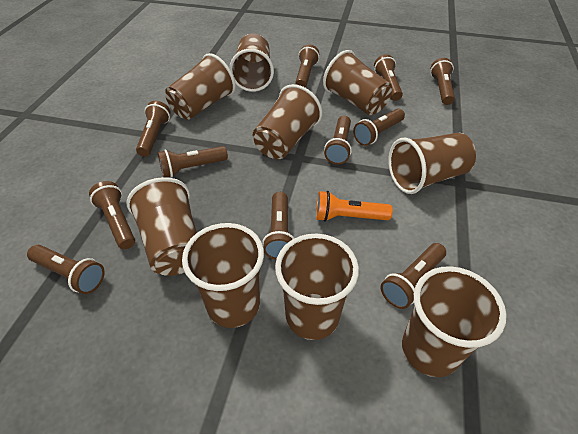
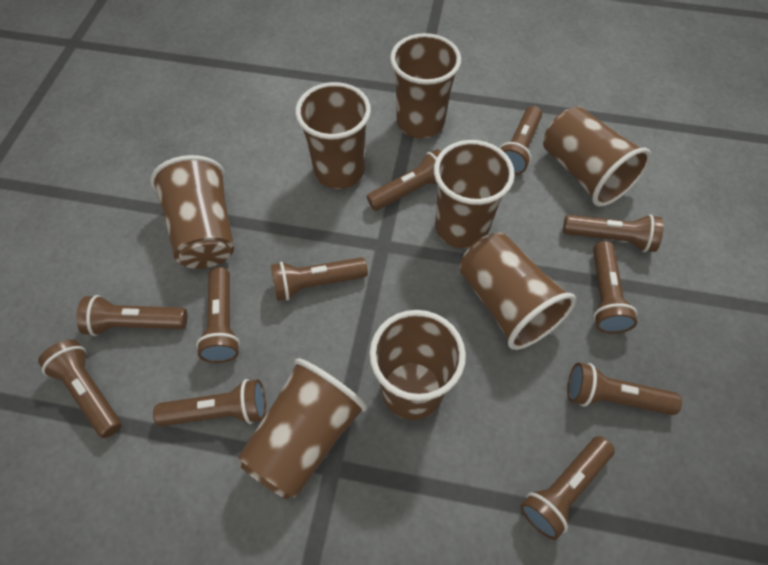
brown cup: 9 -> 8
orange flashlight: 1 -> 0

